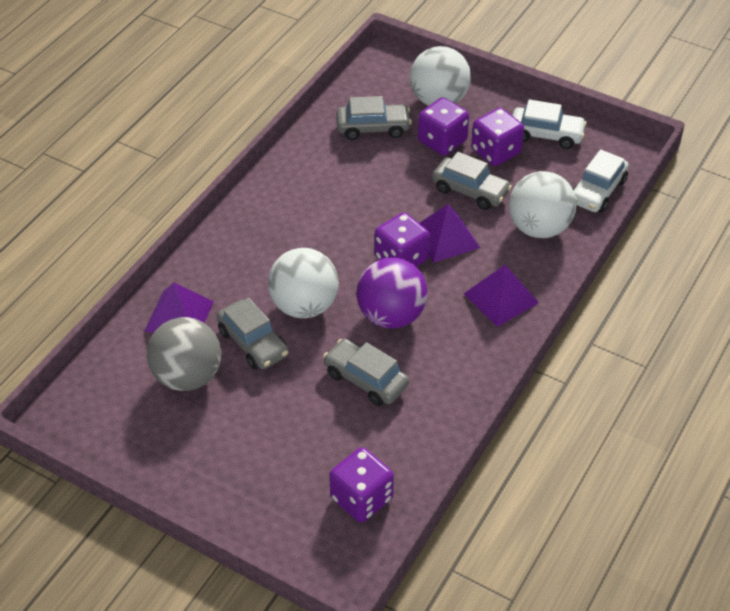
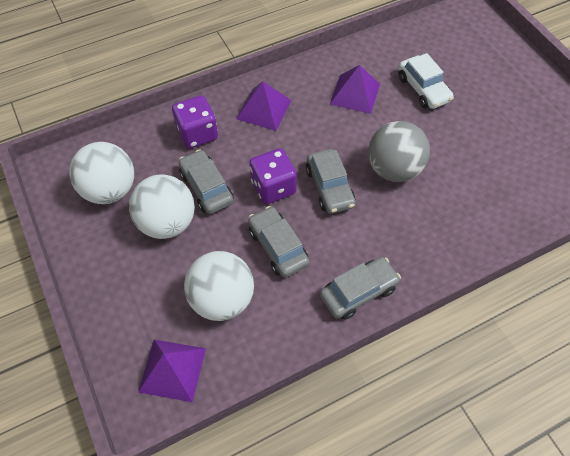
purple ball: 1 -> 0
purple dice: 4 -> 2
white car: 2 -> 1

